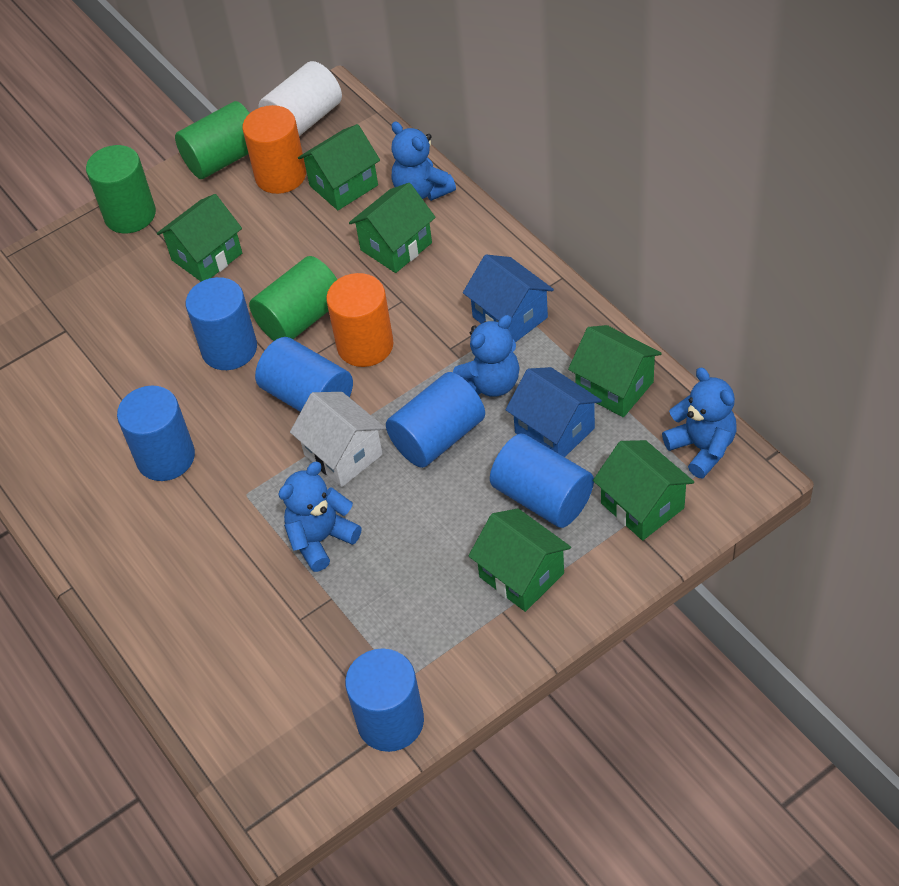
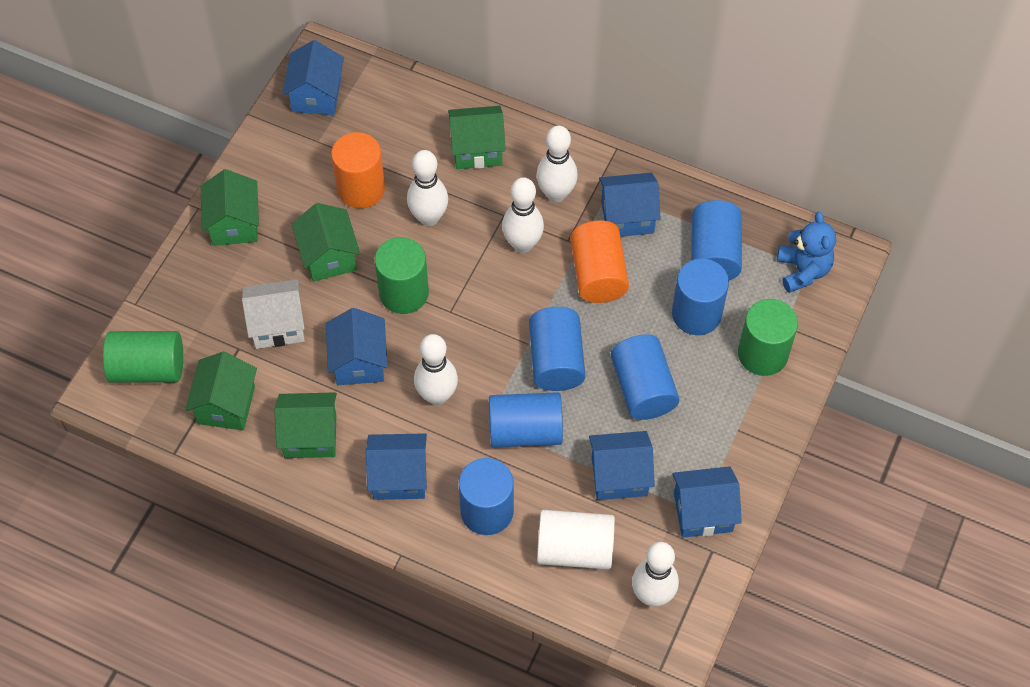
blue house: 2 -> 6
blue teddy bear: 4 -> 1
green house: 6 -> 5
white bowling pin: 0 -> 5

